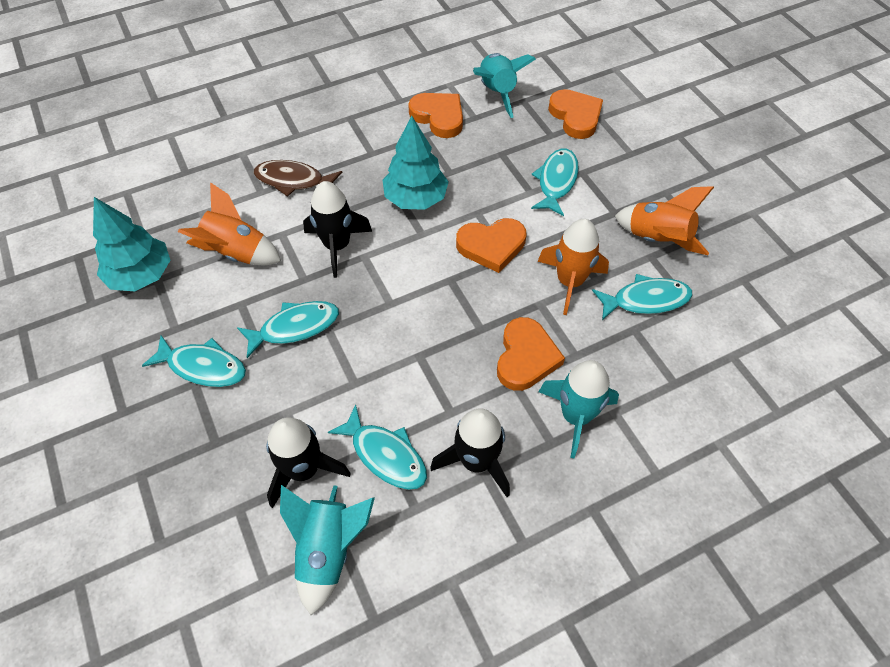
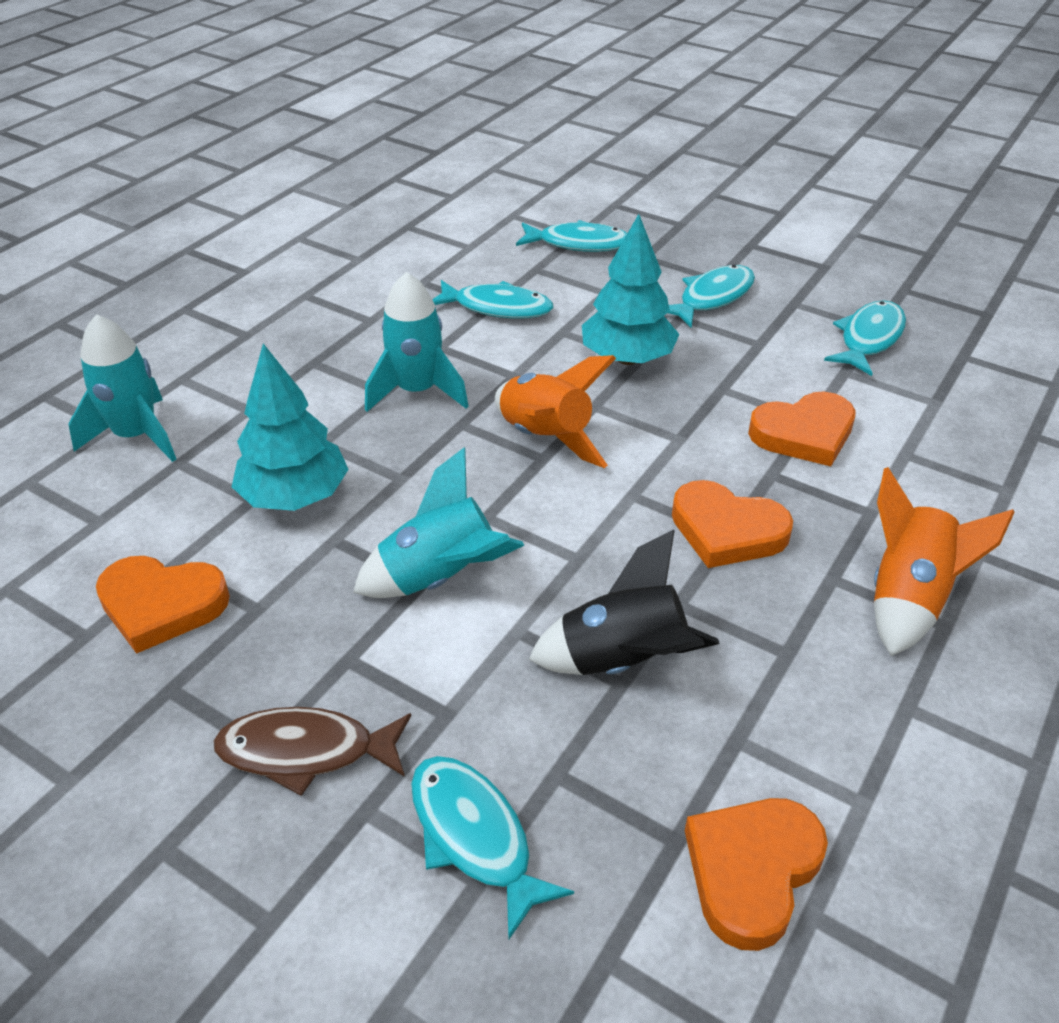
black rocket: 3 -> 1
orange rocket: 3 -> 2

